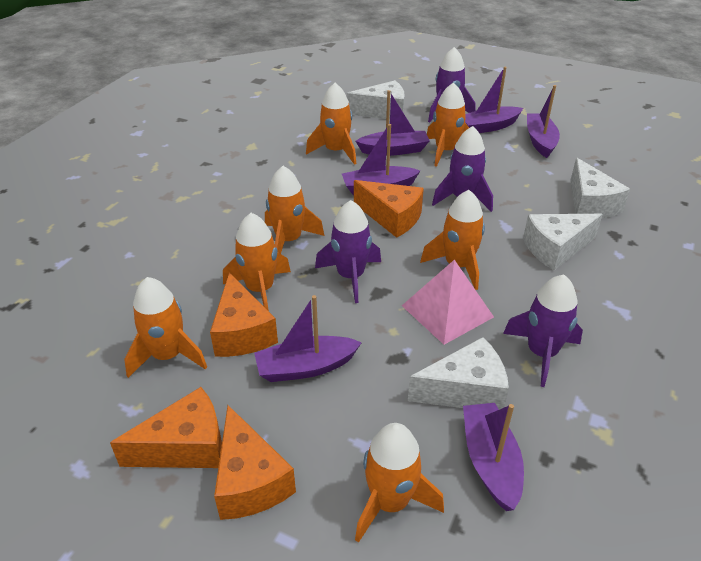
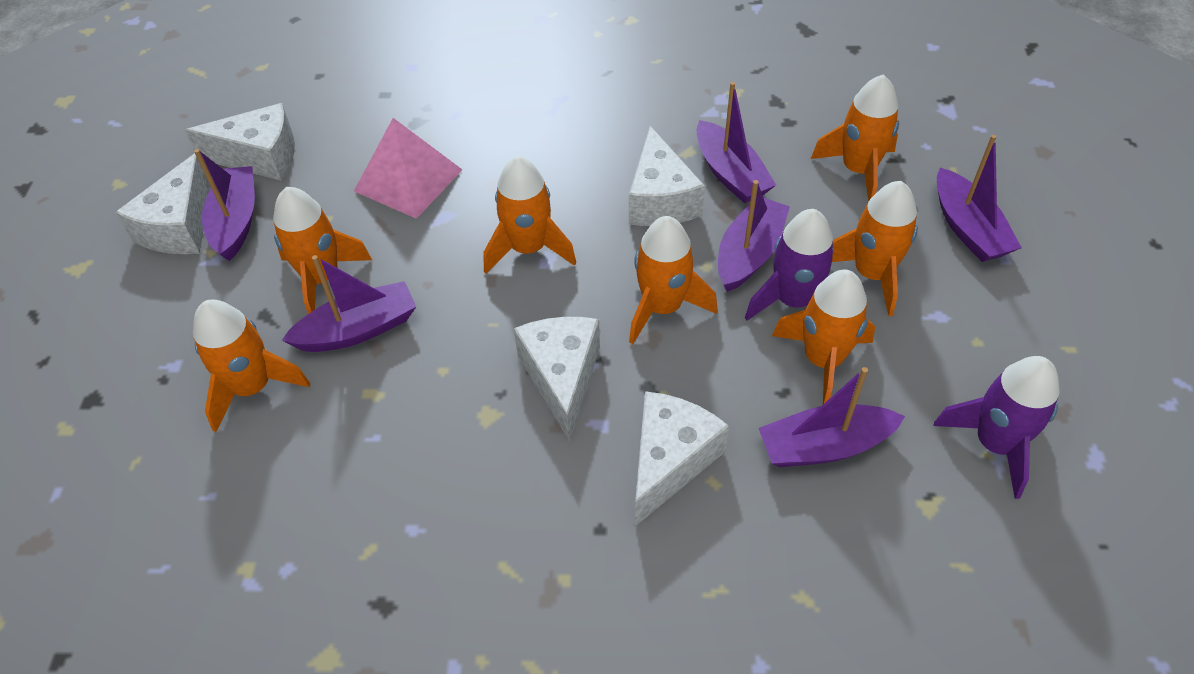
orange cheese: 4 -> 0
purple rocket: 4 -> 2
white cheese: 4 -> 5

